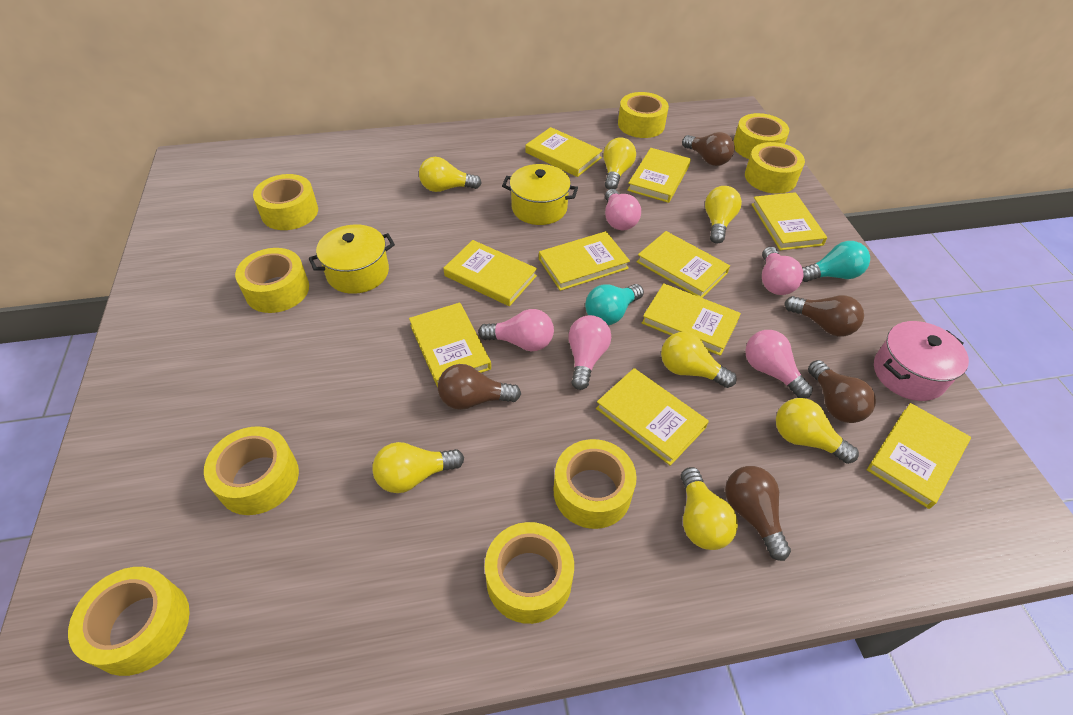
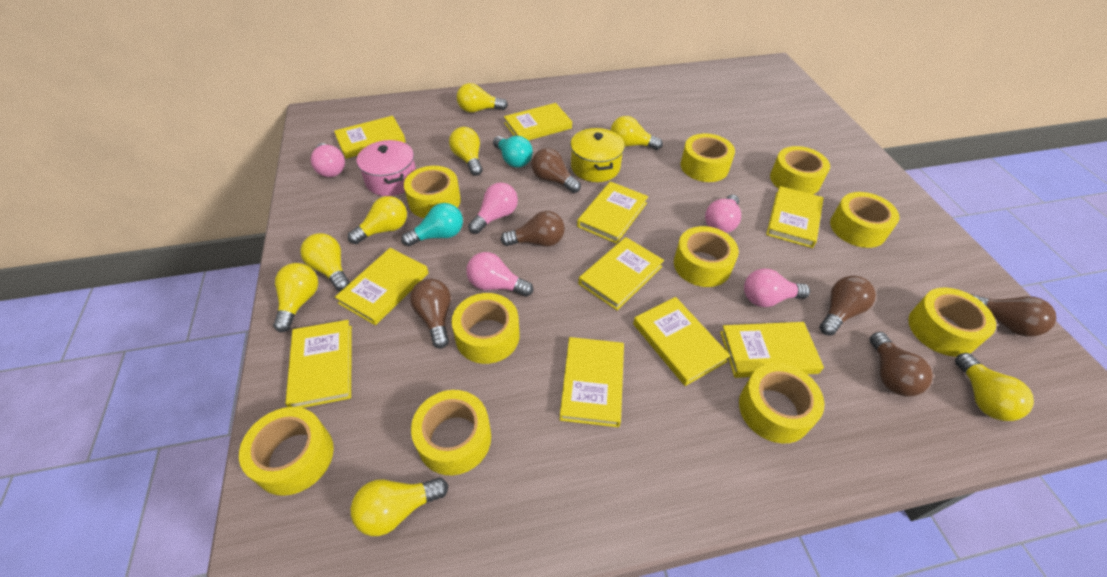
brown light bulb: 5 -> 6
yellow light bulb: 7 -> 8
yellow pot: 2 -> 1
yellow tape: 9 -> 10

